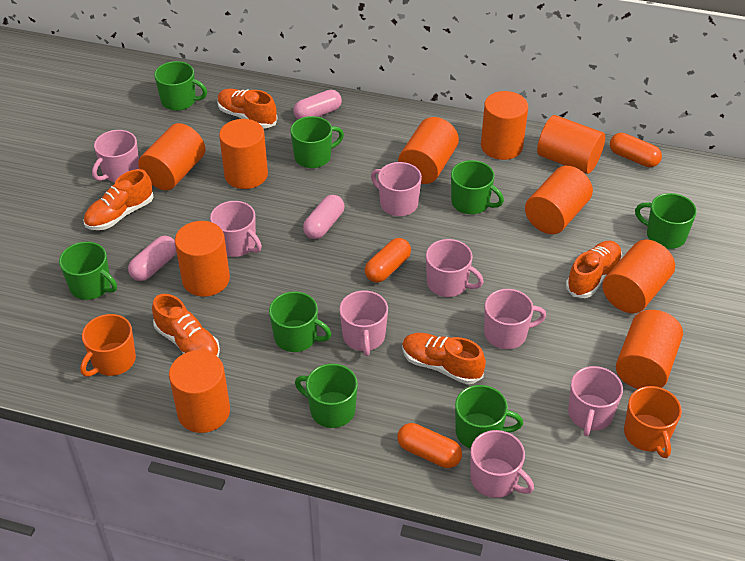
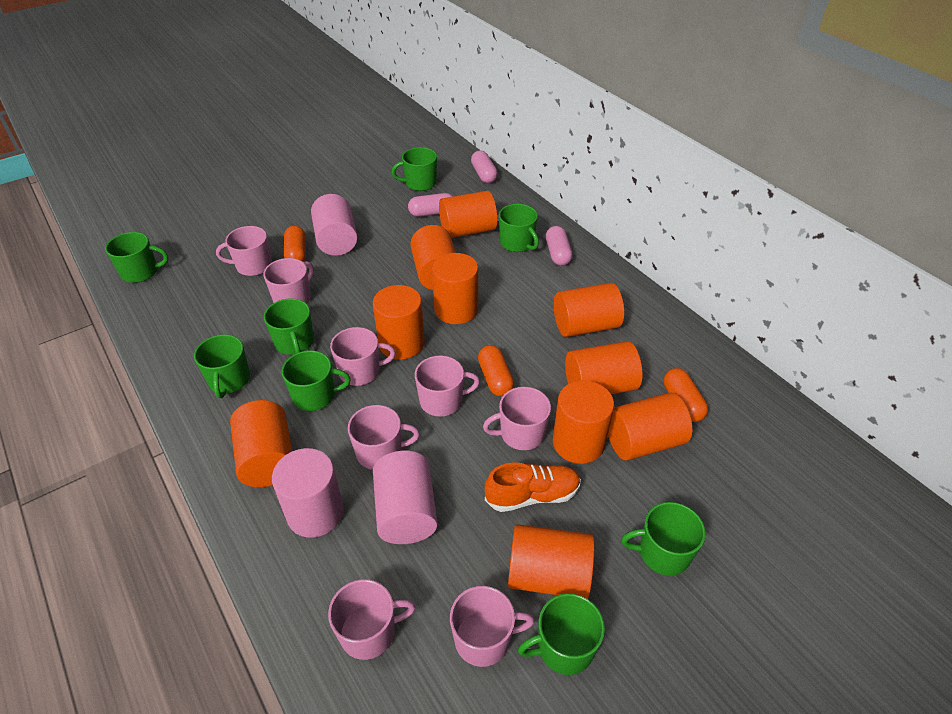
orange mug: 2 -> 0
orange shoe: 5 -> 1
pink cylinder: 0 -> 3

